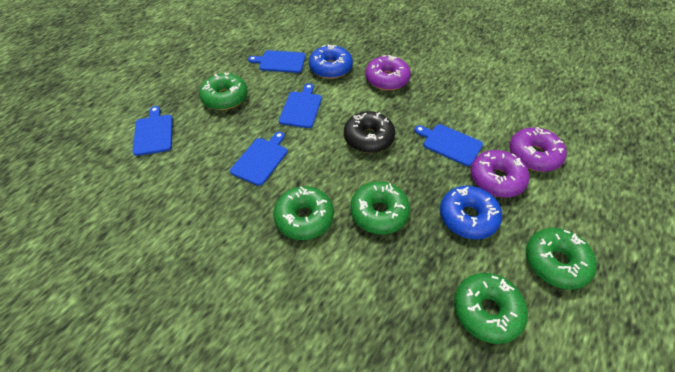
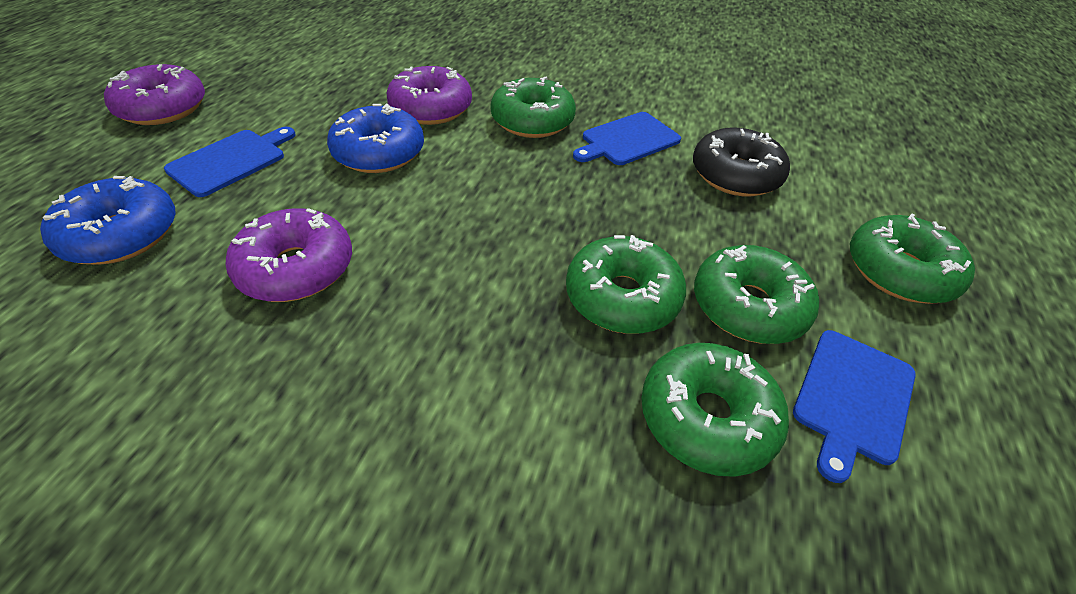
blue cutting board: 5 -> 3

